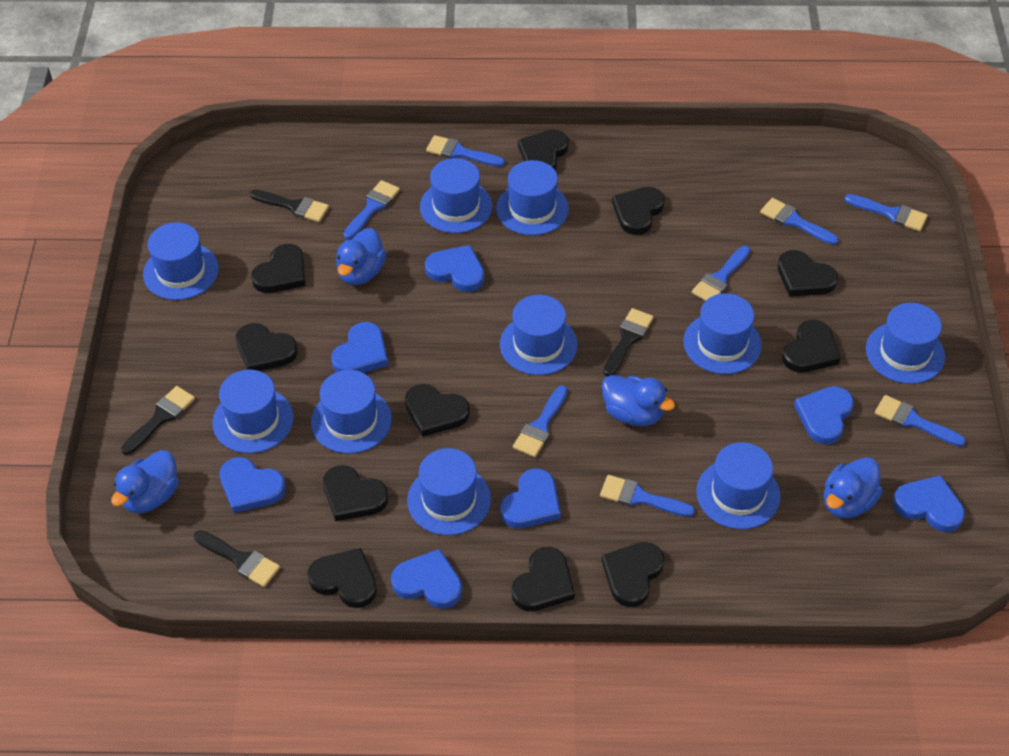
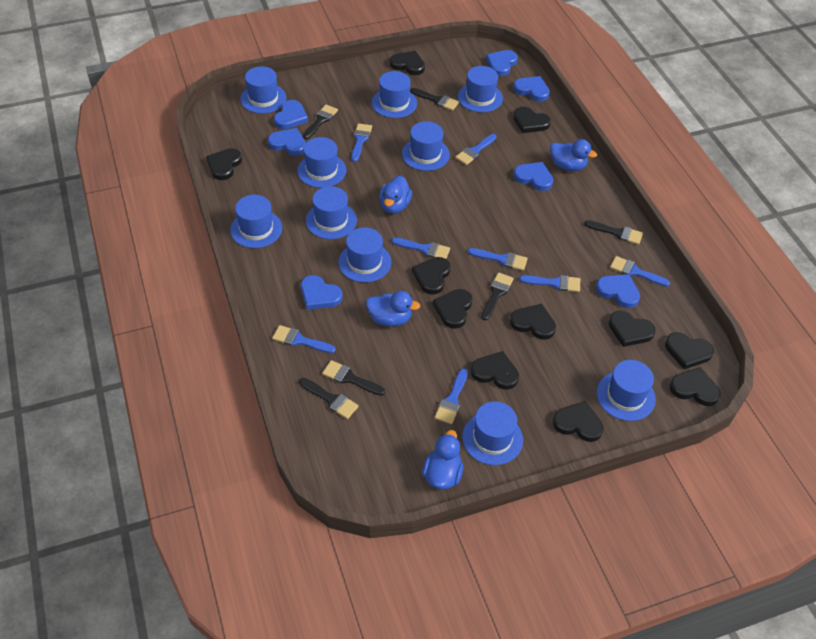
black brush: 4 -> 6

